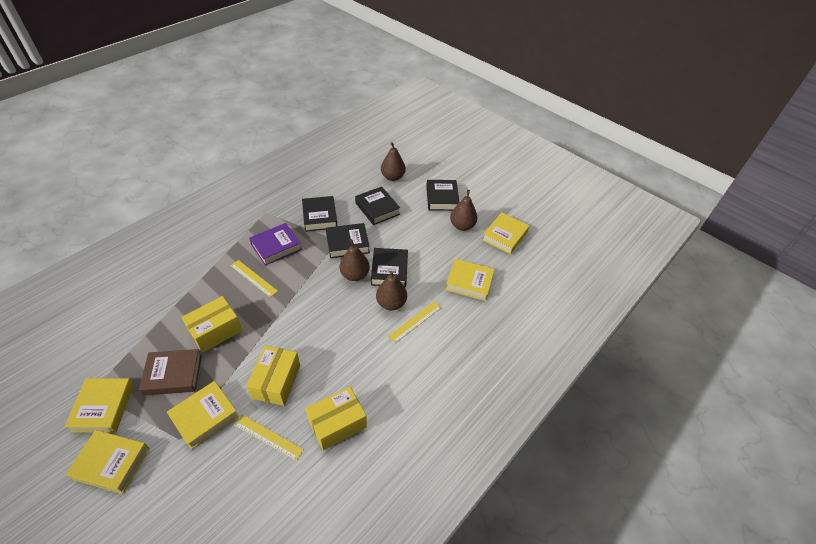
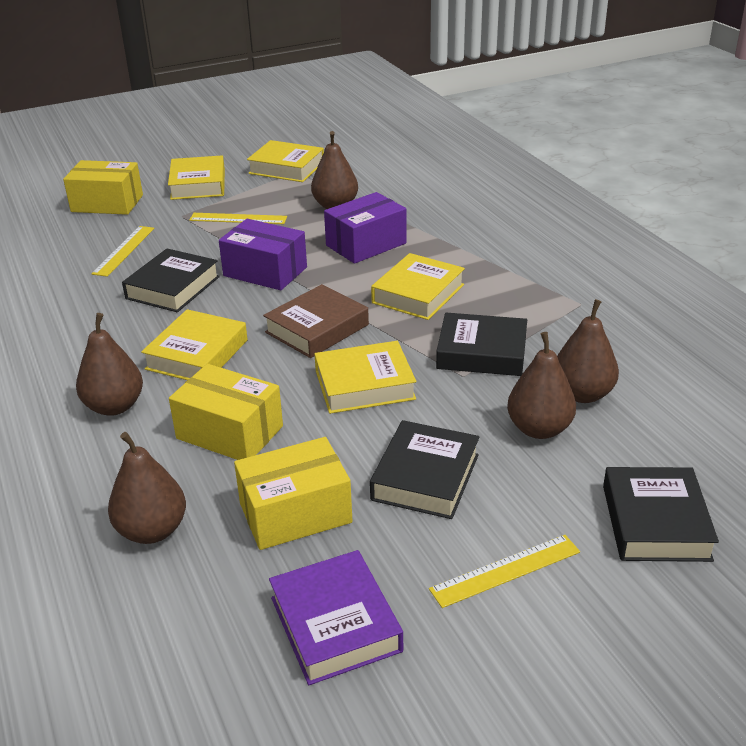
black book: 5 -> 4
brown pear: 4 -> 5
purple box: 0 -> 2

